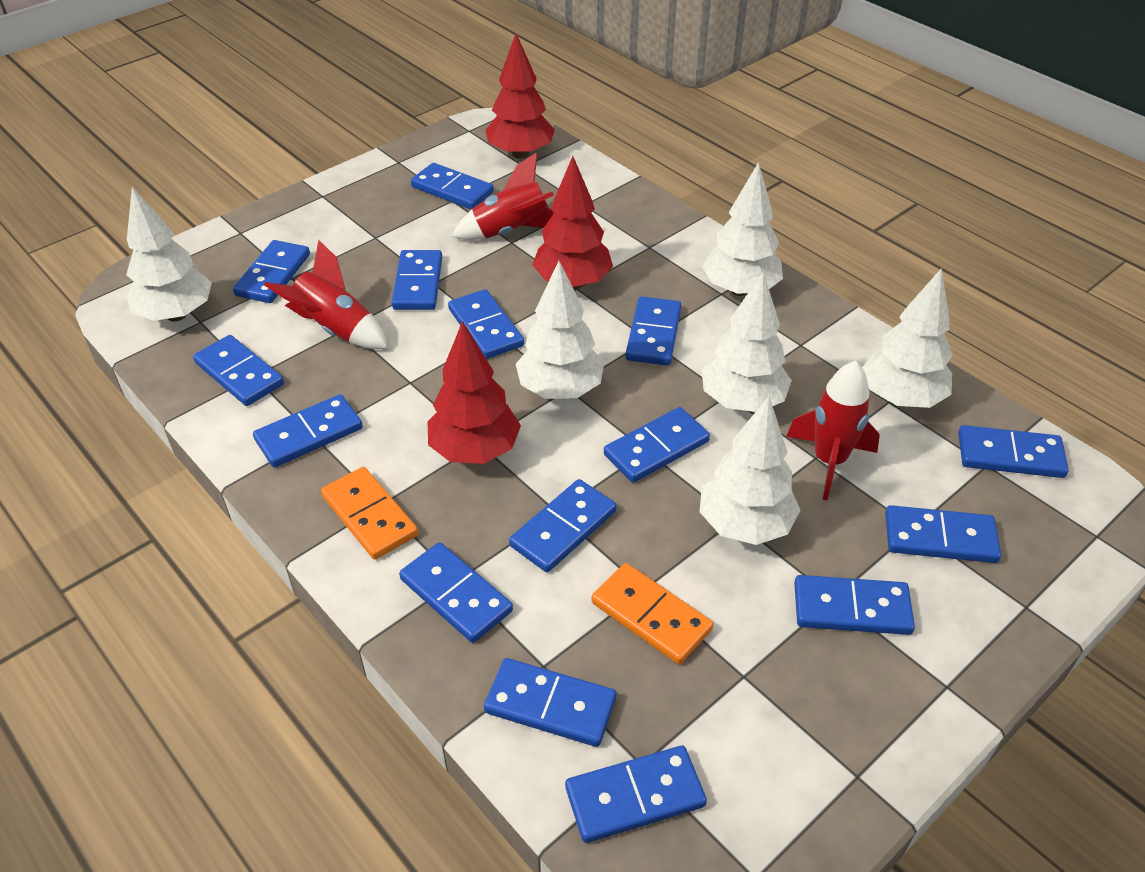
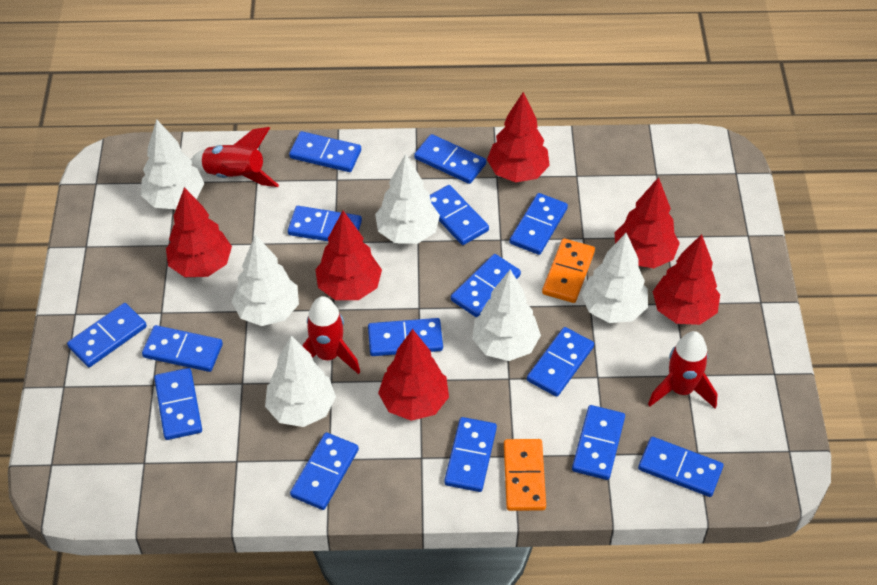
red tree: 3 -> 6

